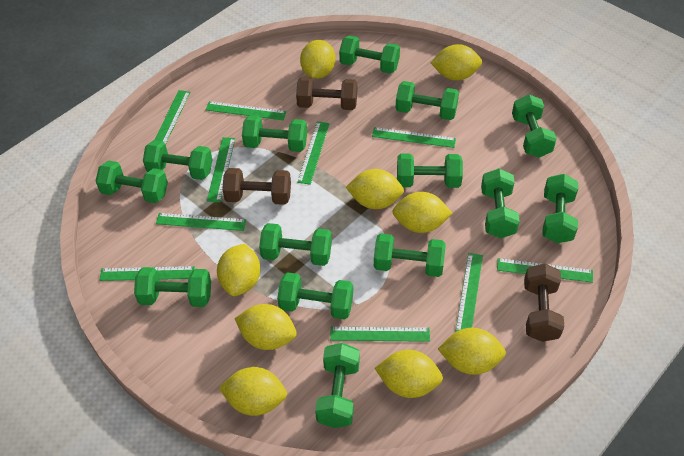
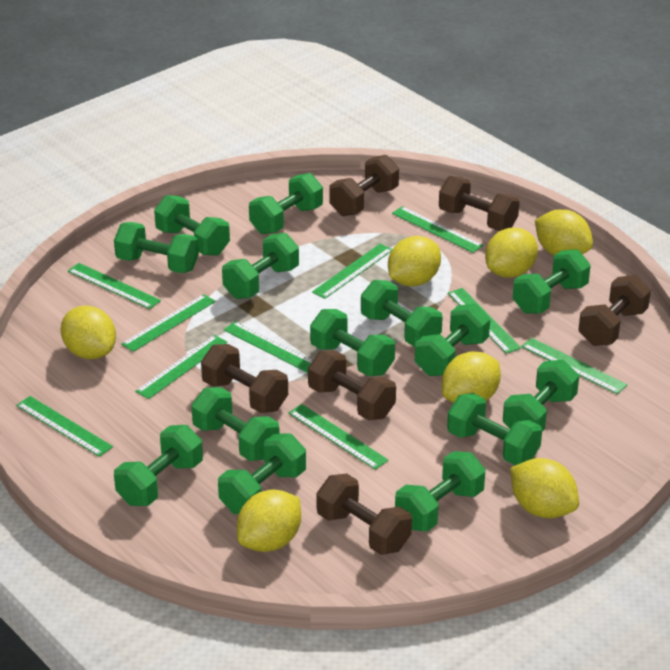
brown dumbbell: 3 -> 6
yellow lemon: 9 -> 7

